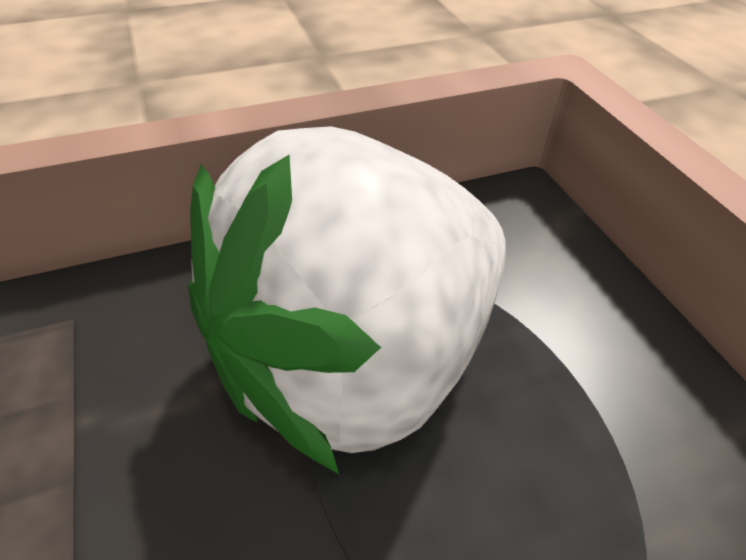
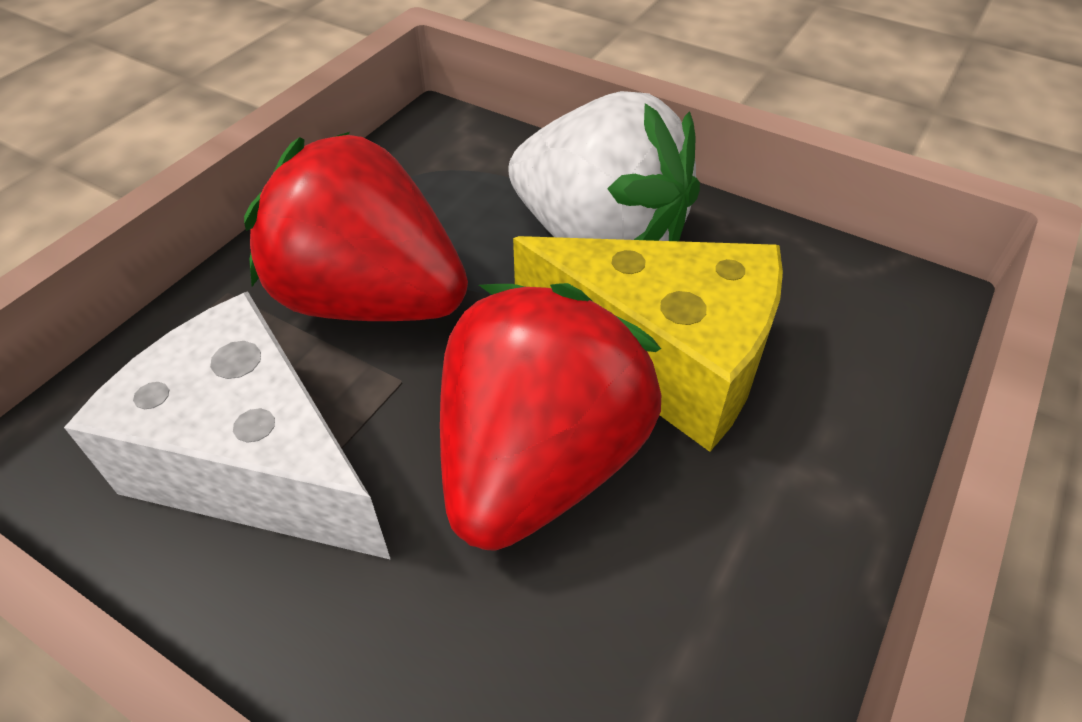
red strawberry: 0 -> 2
white cheese: 0 -> 1
yellow cheese: 0 -> 1

